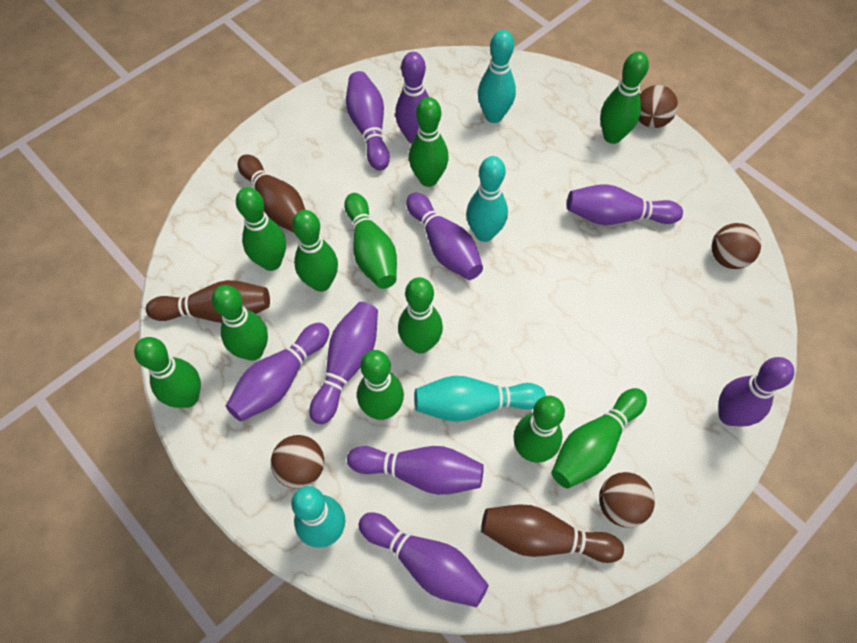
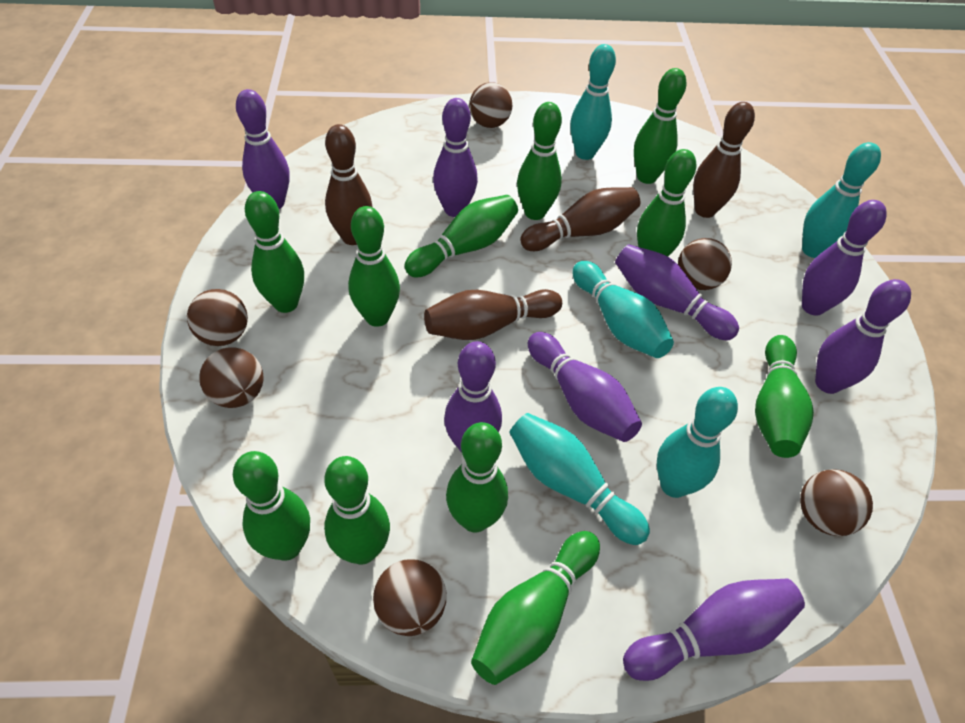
brown ball: 4 -> 6
brown bowling pin: 3 -> 4
purple bowling pin: 9 -> 8
turquoise bowling pin: 4 -> 5

